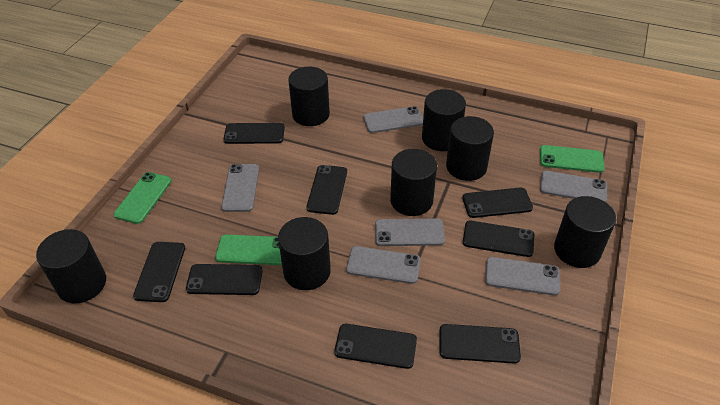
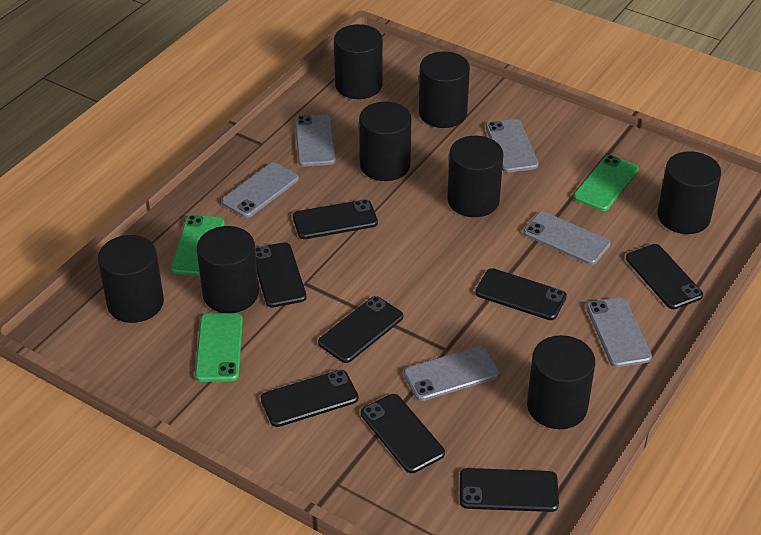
black cylinder: 7 -> 8

